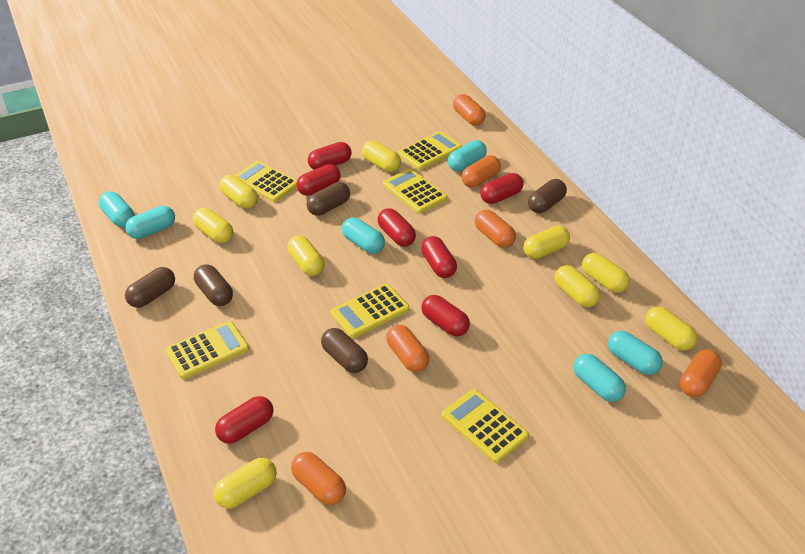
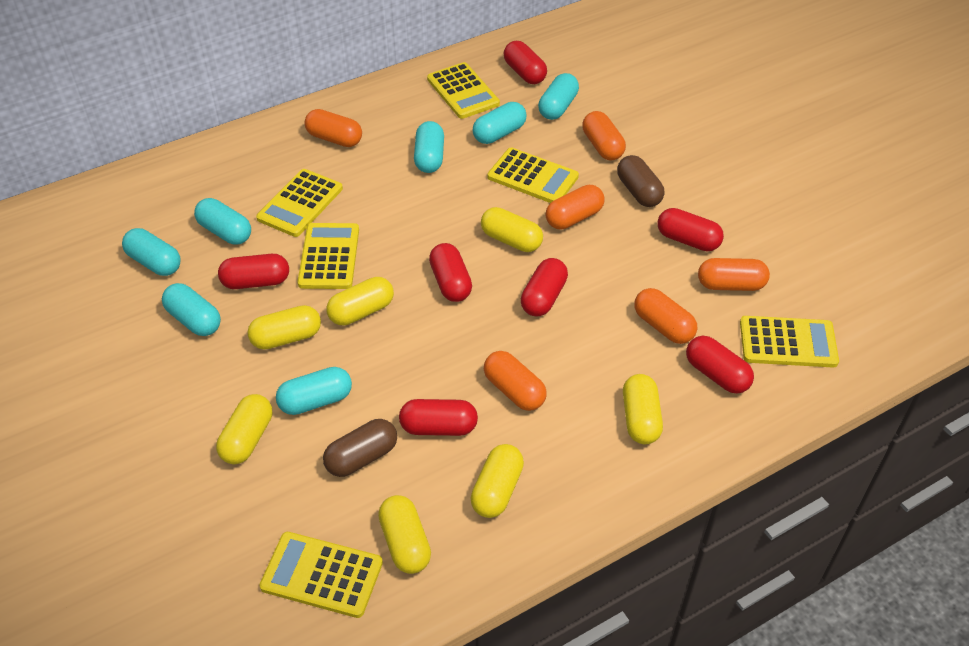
brown capsule: 5 -> 2
turquoise capsule: 6 -> 7
yellow capsule: 9 -> 7

